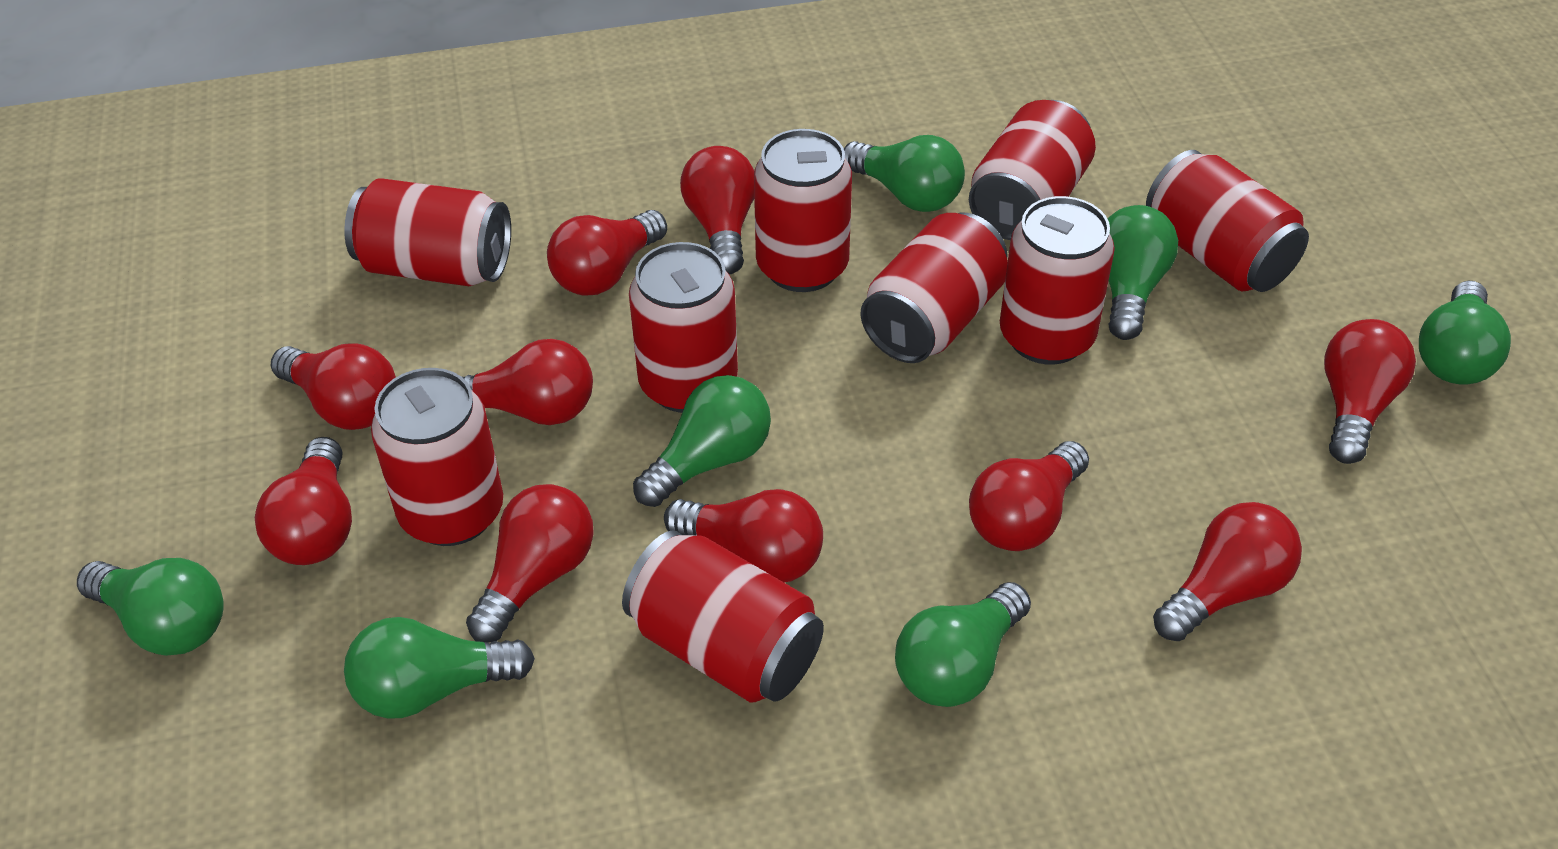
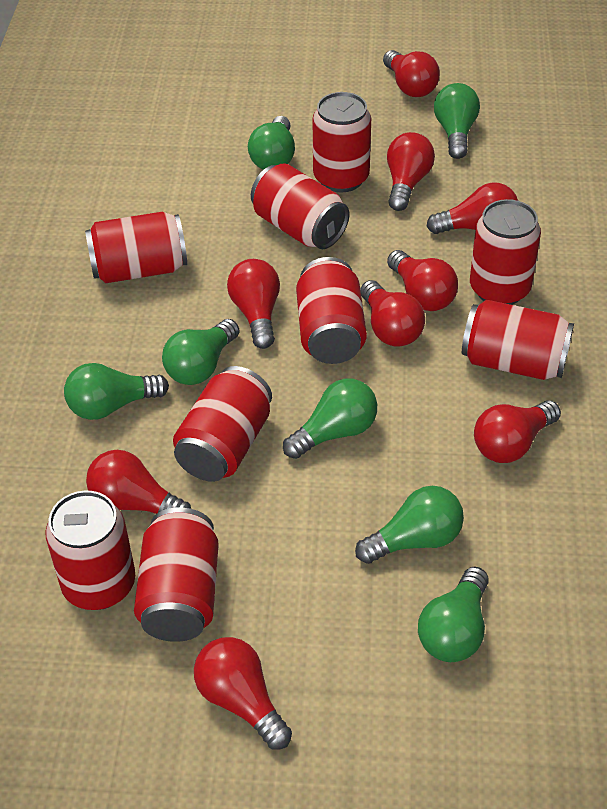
red light bulb: 10 -> 9

